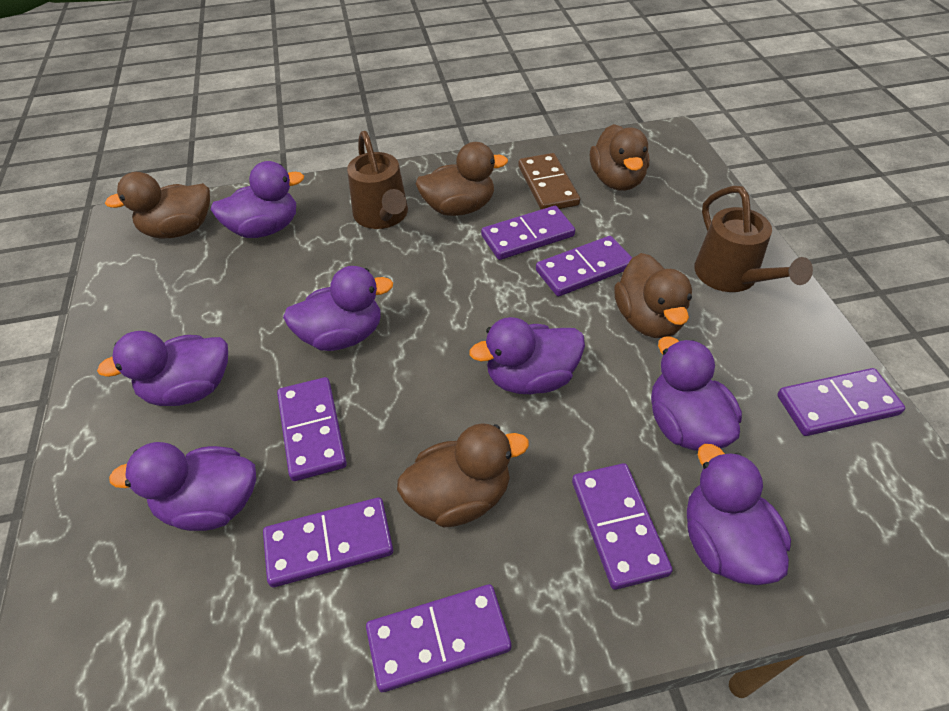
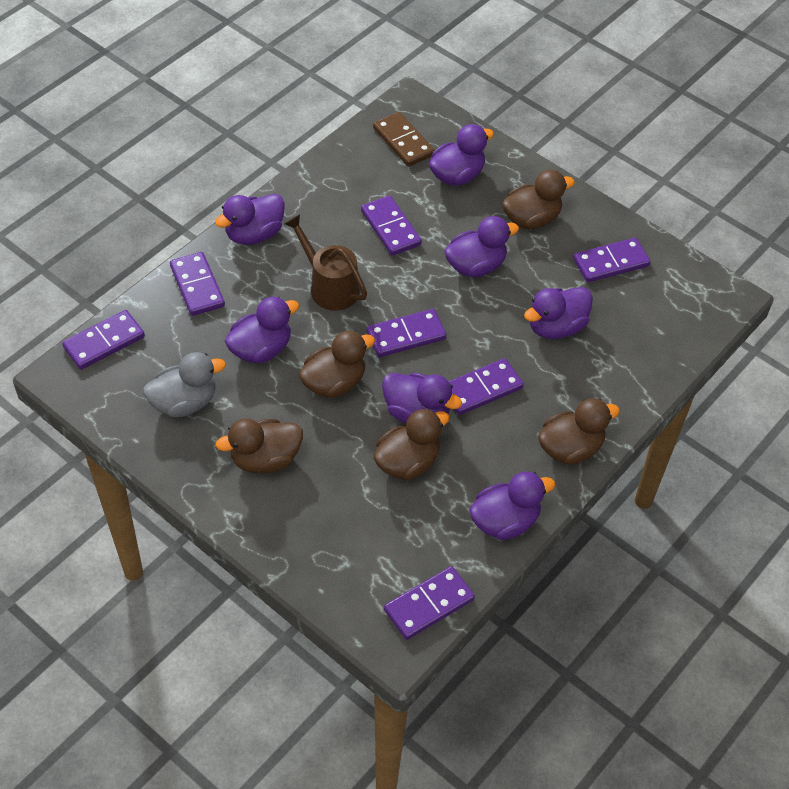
brown watering can: 2 -> 1
grey duck: 0 -> 1

